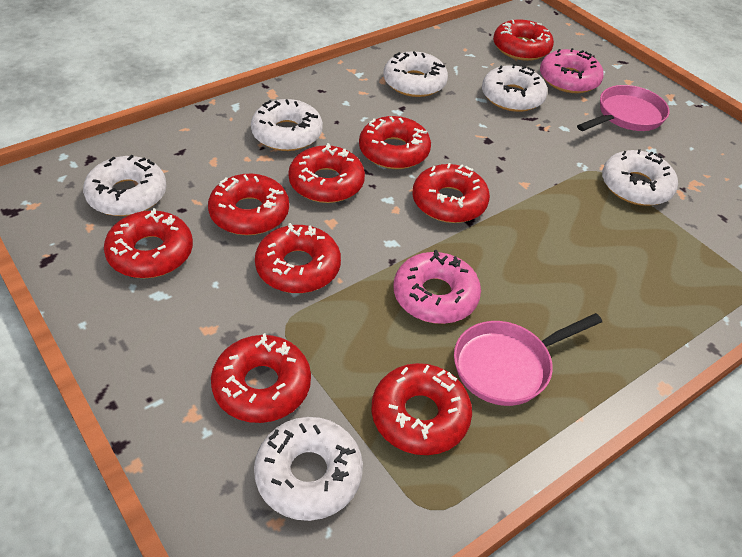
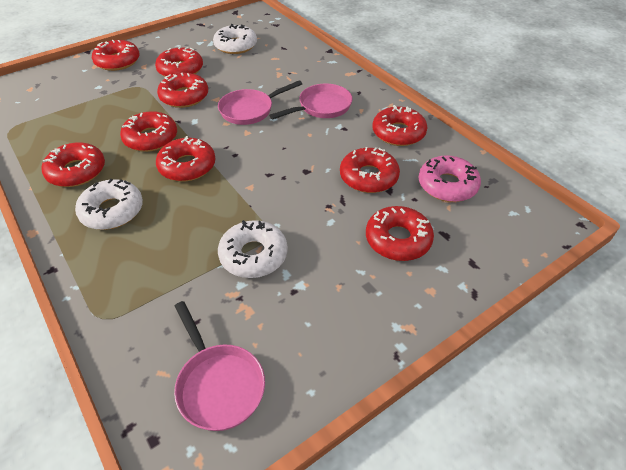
pink donut: 2 -> 1
pink pan: 2 -> 3
white donut: 6 -> 3

